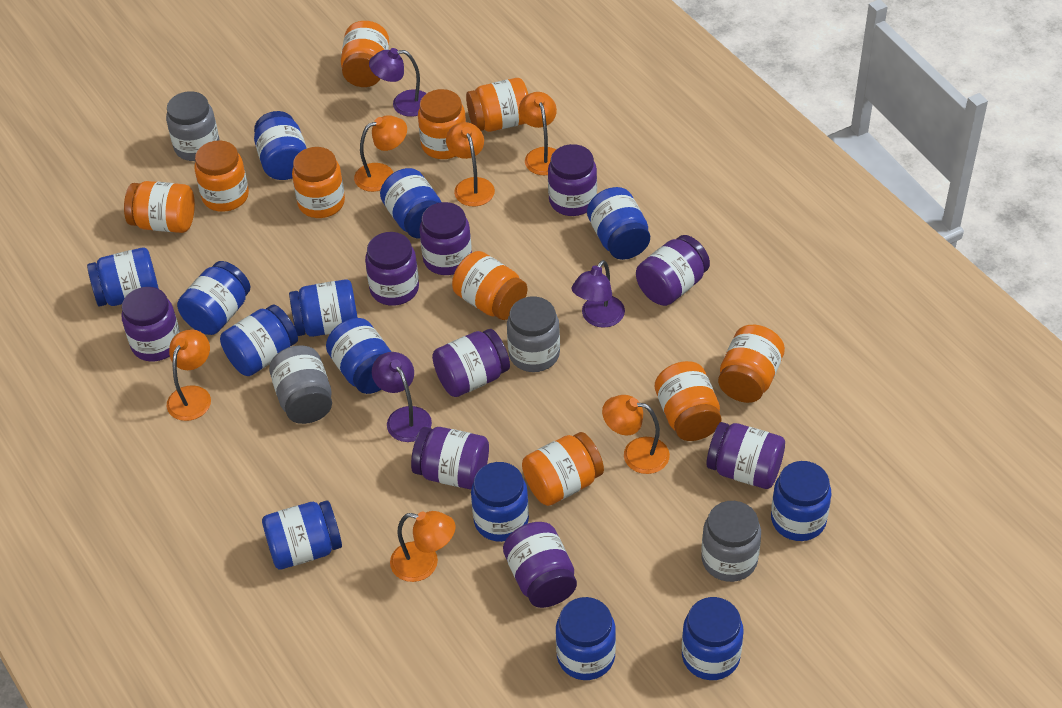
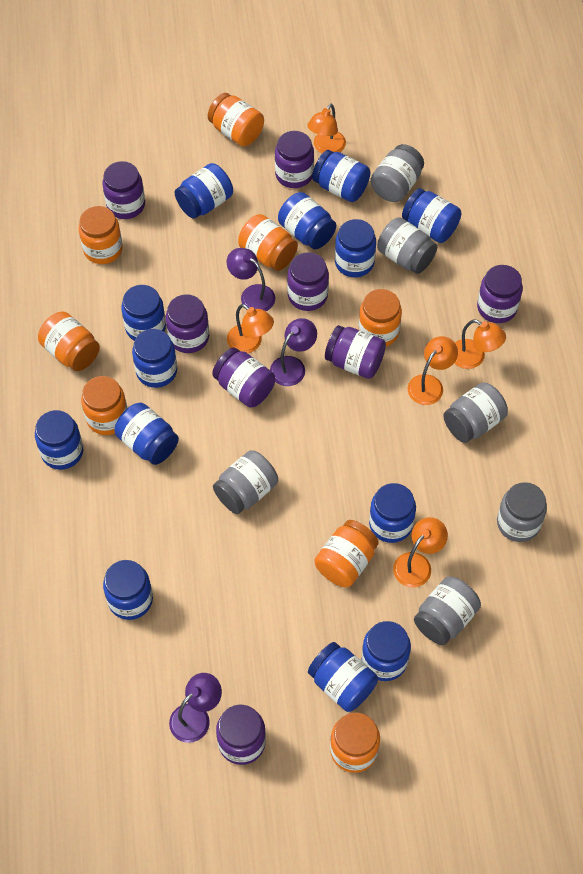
grey jar: 4 -> 6
orange jar: 10 -> 8
orange lamp: 6 -> 5
purple jar: 9 -> 8

